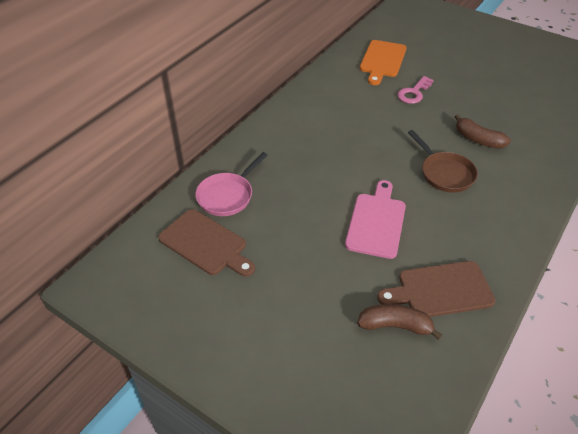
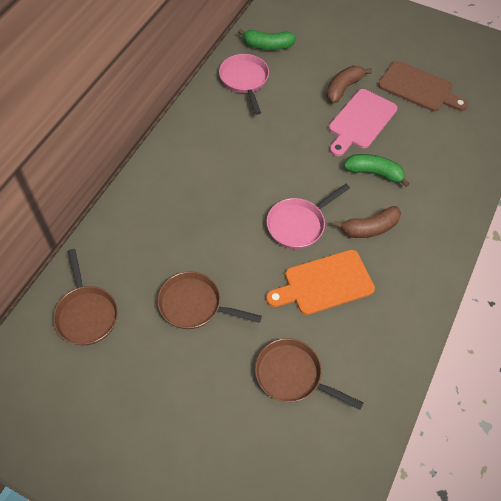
brown cutting board: 2 -> 1
brown pan: 1 -> 3
green banana: 0 -> 2
pink key: 1 -> 0
pink pan: 1 -> 2

